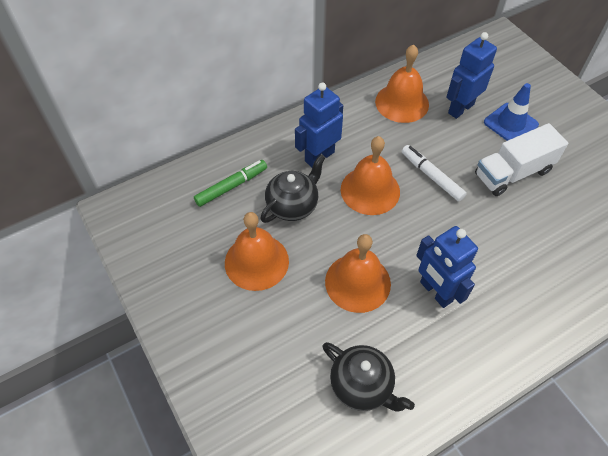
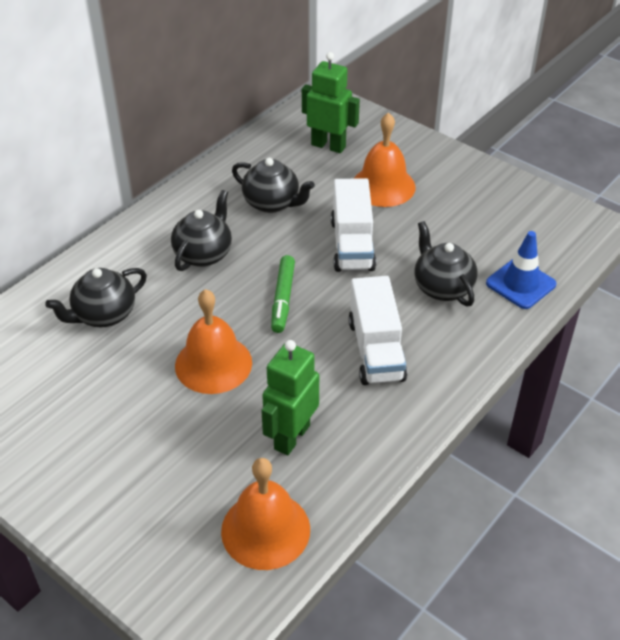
black teapot: 2 -> 4
blue robot: 3 -> 0
green robot: 0 -> 2
orange bell: 4 -> 3
white marker: 1 -> 0
white truck: 1 -> 2

